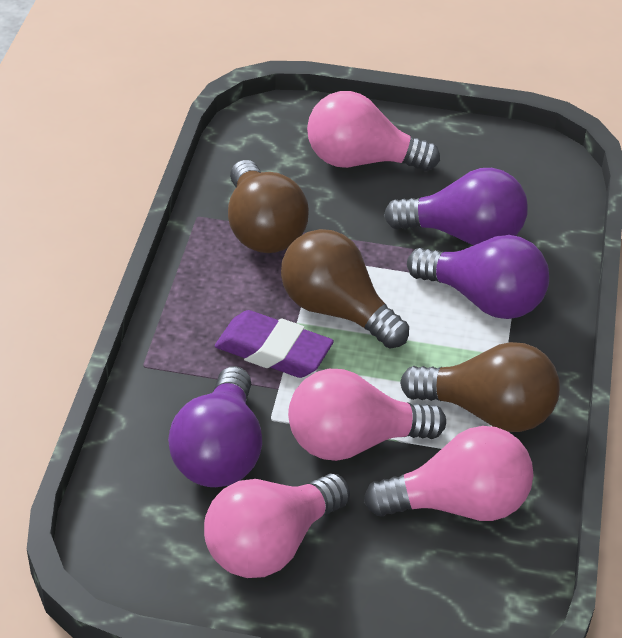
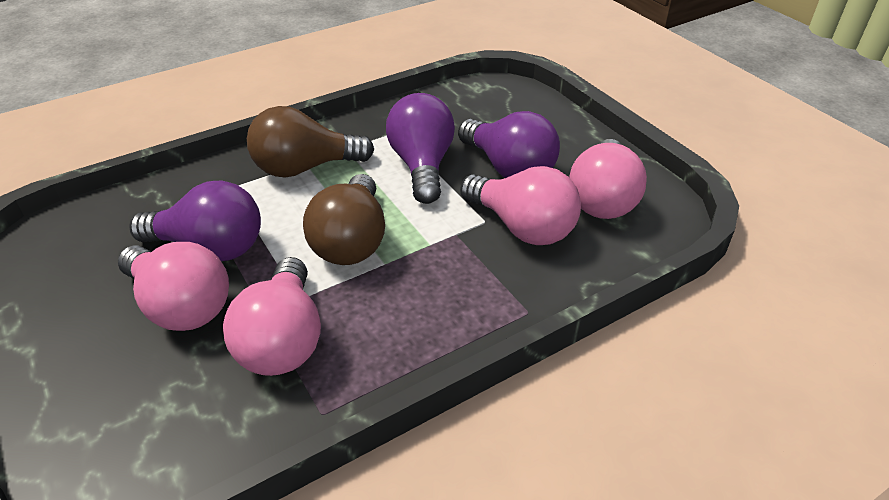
brown light bulb: 3 -> 2
purple eraser: 1 -> 0

